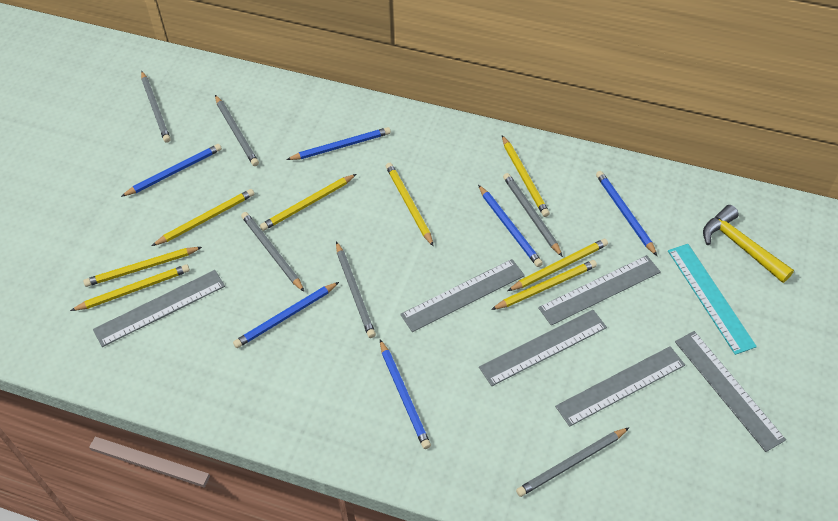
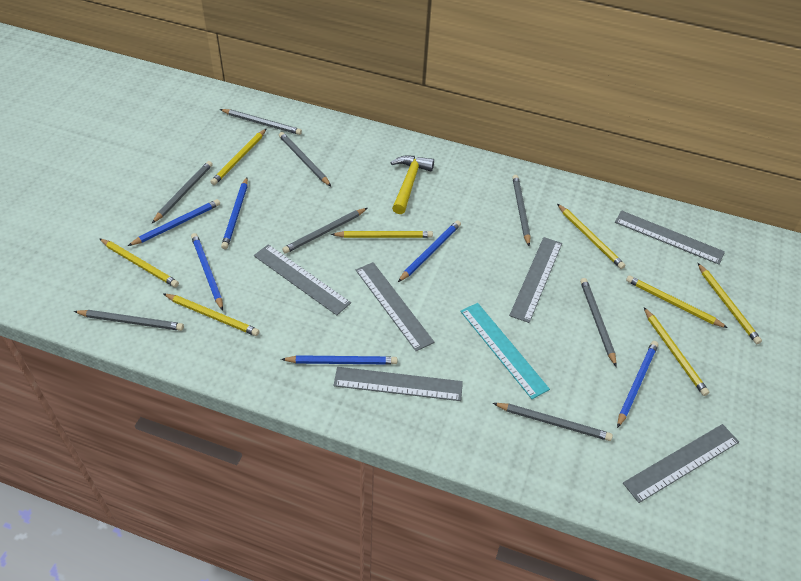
grey pencil: 6 -> 8

